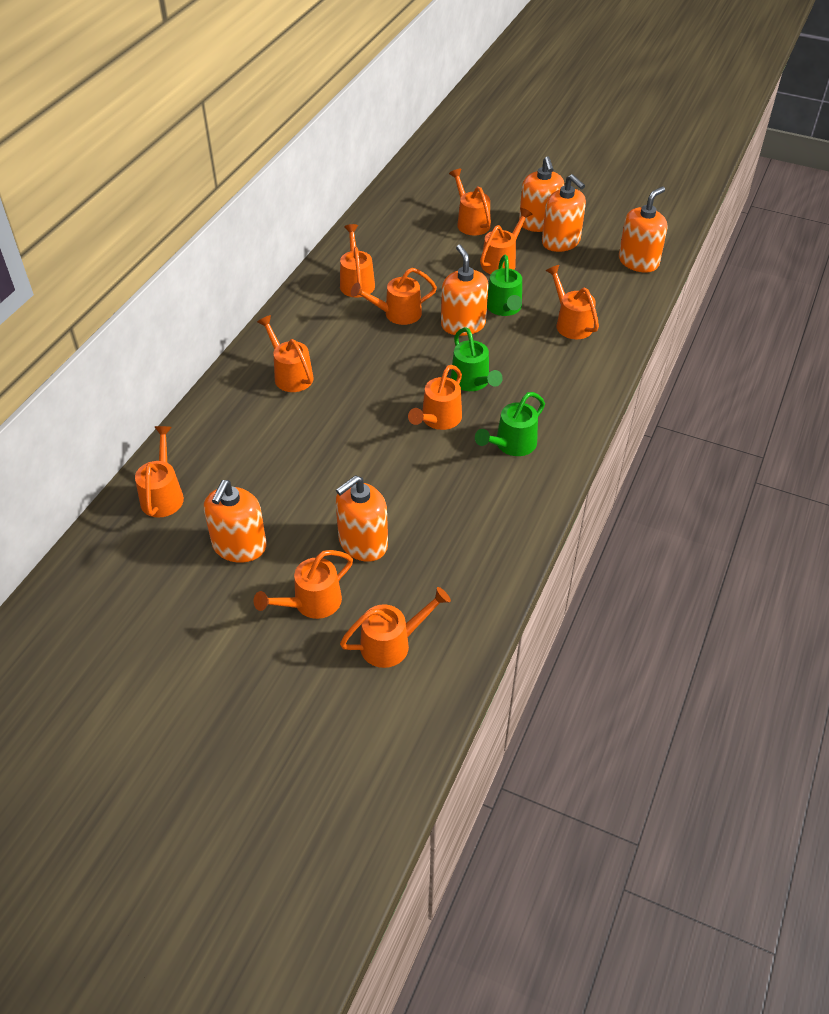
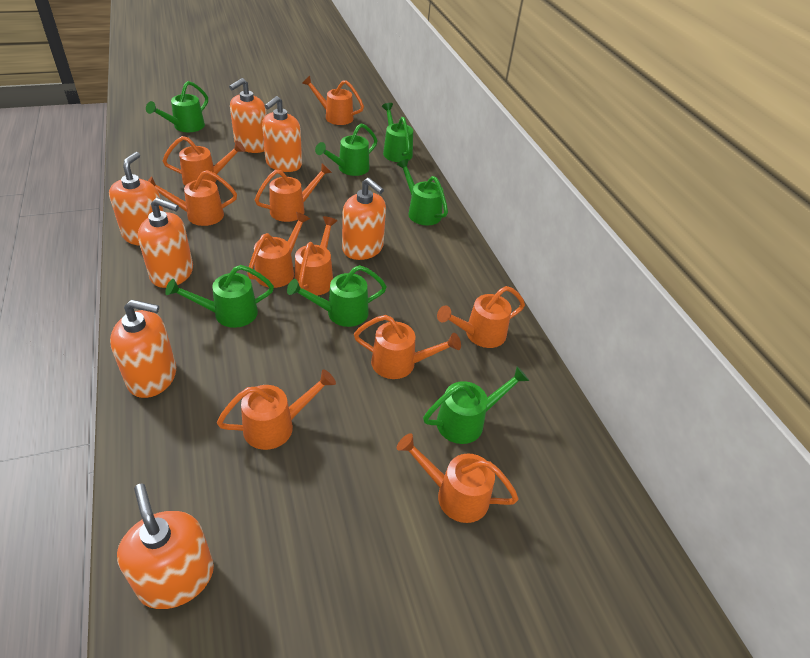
green watering can: 3 -> 7
orange soap dispenser: 6 -> 7

